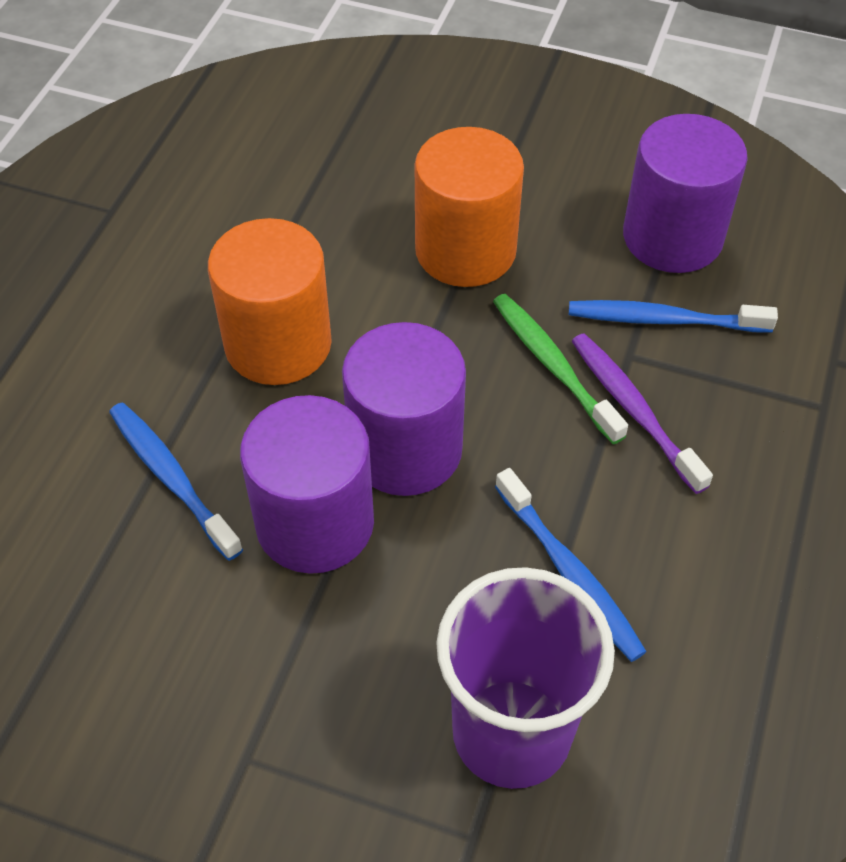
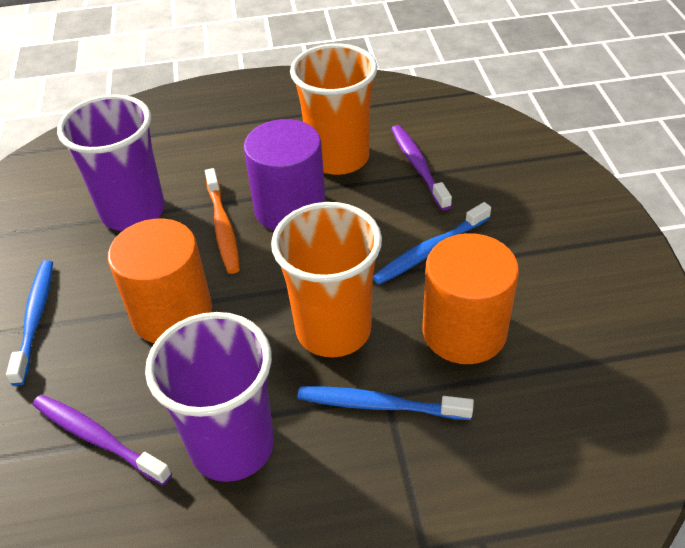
green toothbrush: 1 -> 0
orange cup: 0 -> 2
orange toothbrush: 0 -> 1
purple cup: 1 -> 2
purple cylinder: 3 -> 1
purple toothbrush: 1 -> 2

